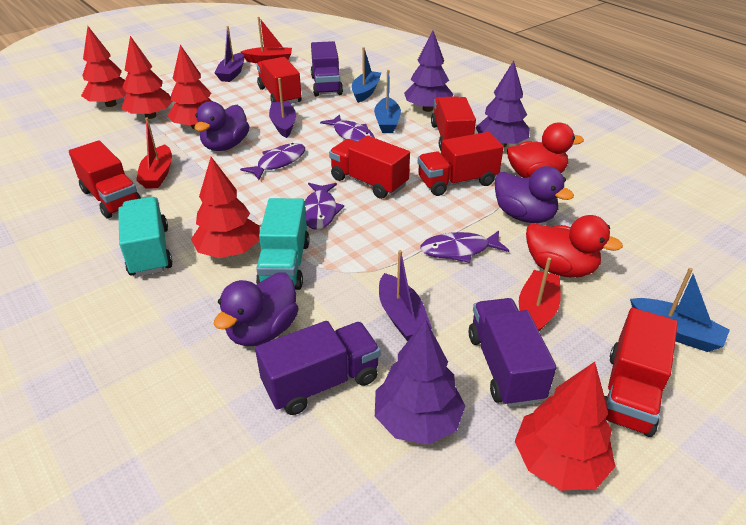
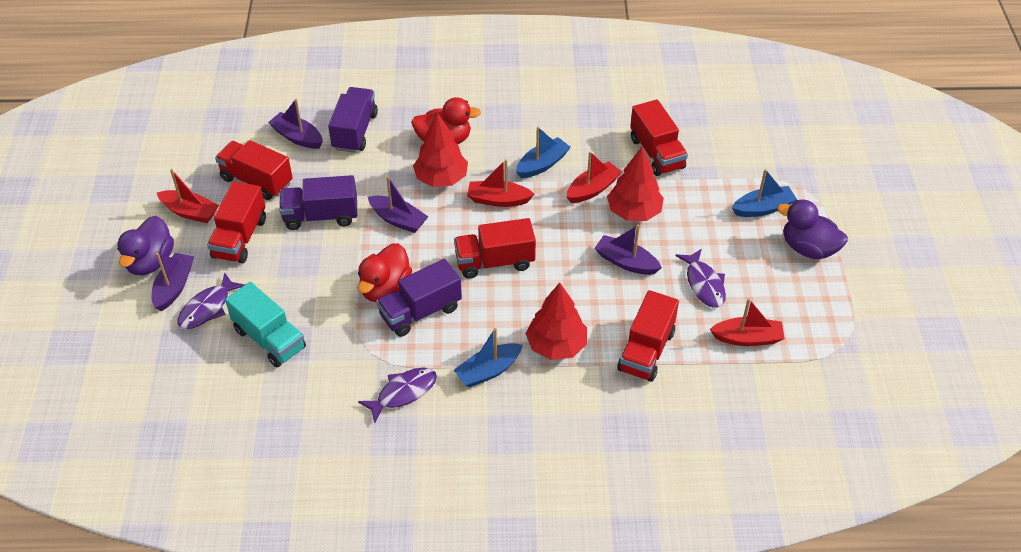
purple boat: 3 -> 4
purple duck: 3 -> 2
purple fish: 4 -> 3
purple tree: 3 -> 0
red boat: 3 -> 4
red tree: 5 -> 3
red truck: 6 -> 5
turquoise truck: 2 -> 1

